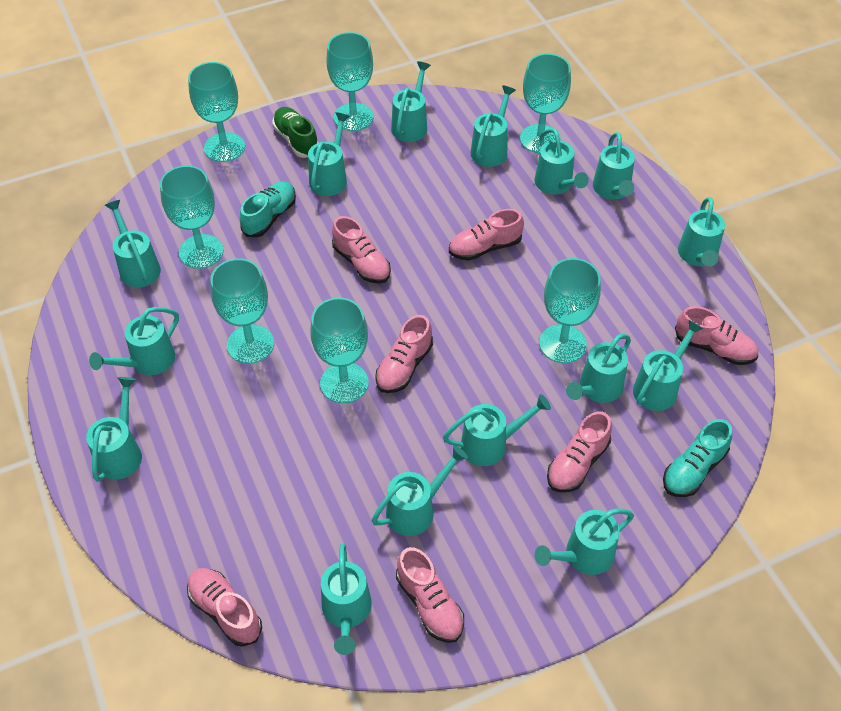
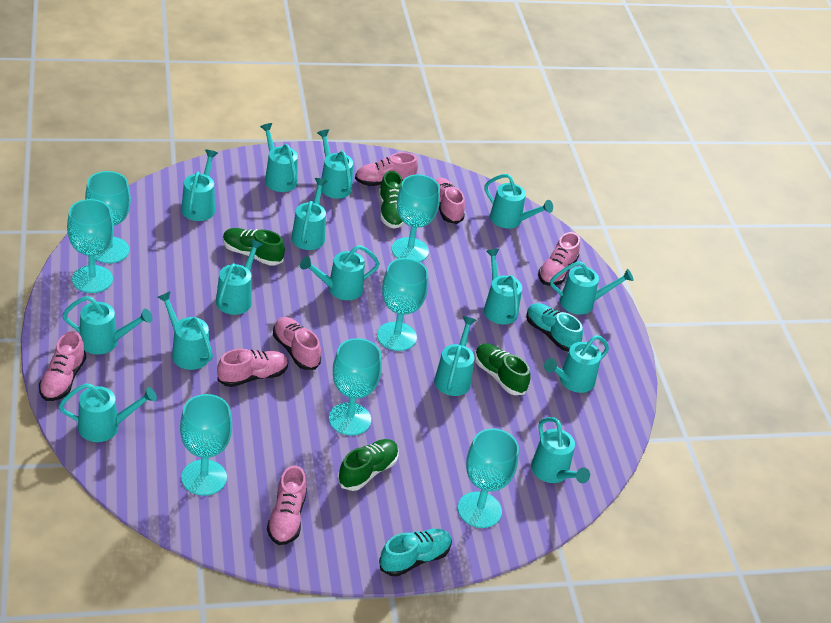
green shoe: 1 -> 4

